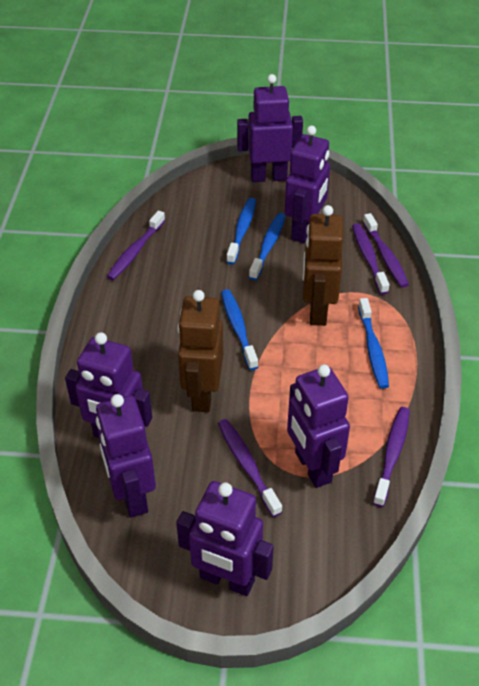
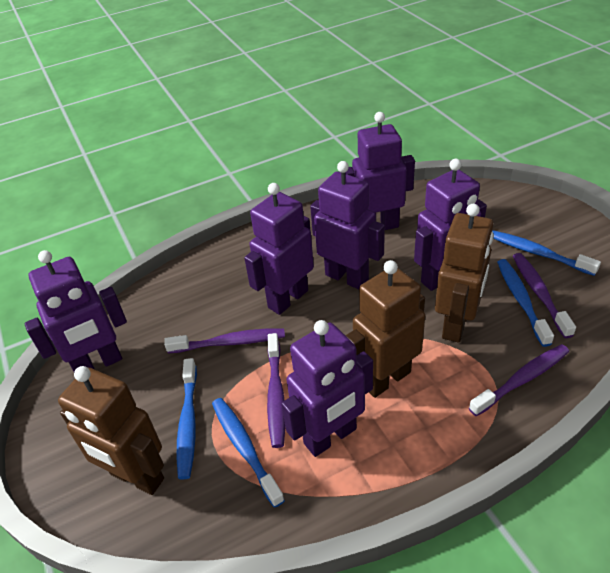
brown robot: 2 -> 3
purple toothbrush: 5 -> 4

